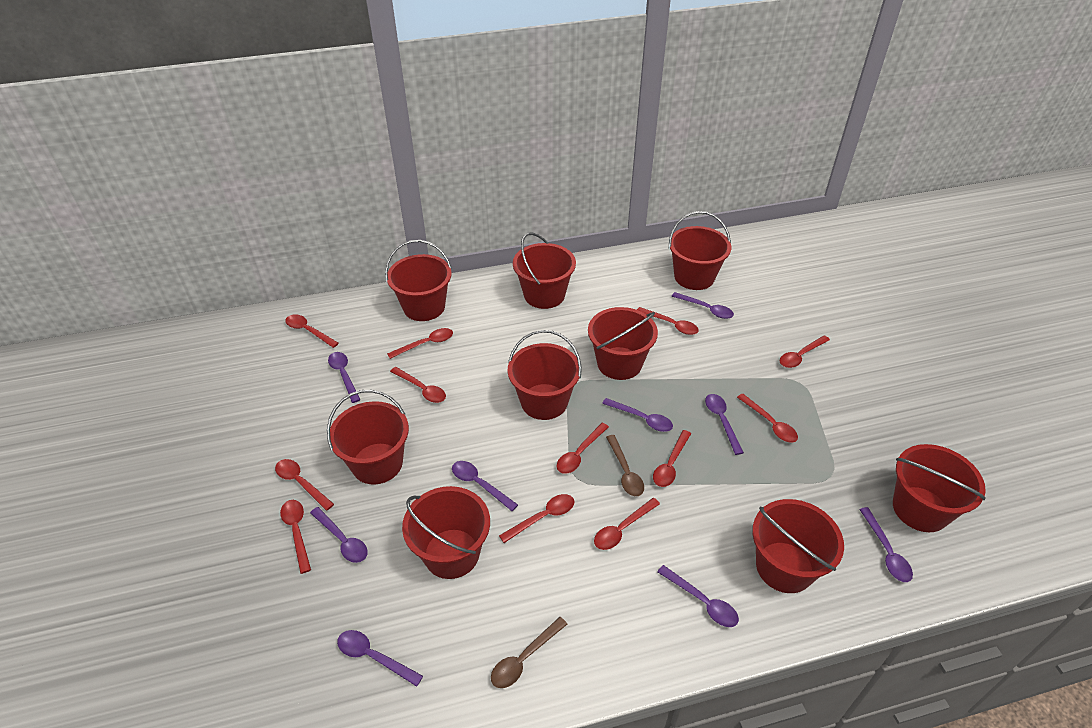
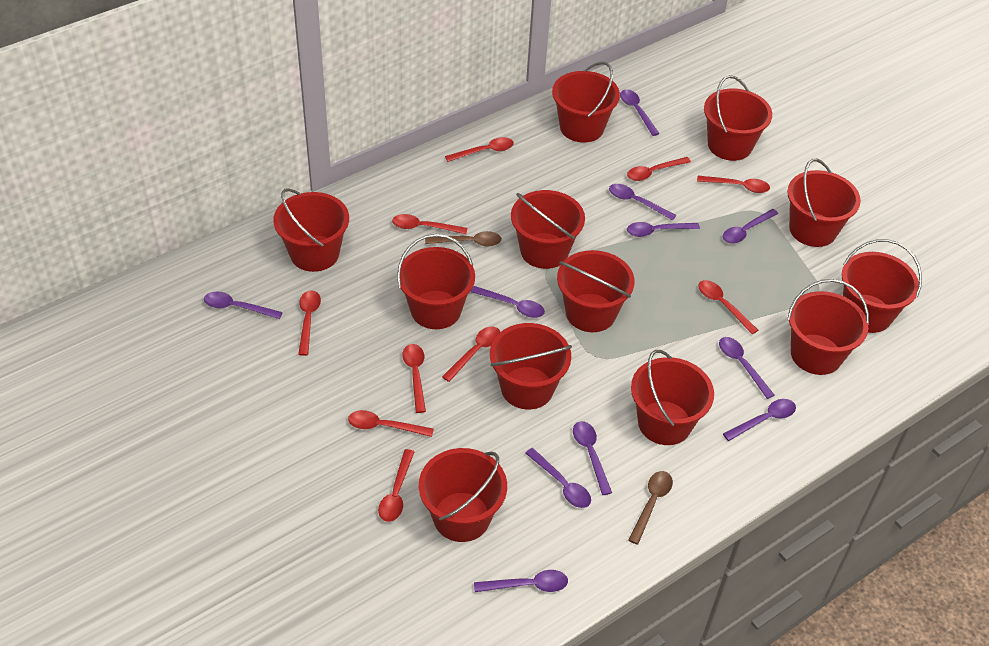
purple spoon: 9 -> 11
red bucket: 9 -> 12
red spoon: 12 -> 10

